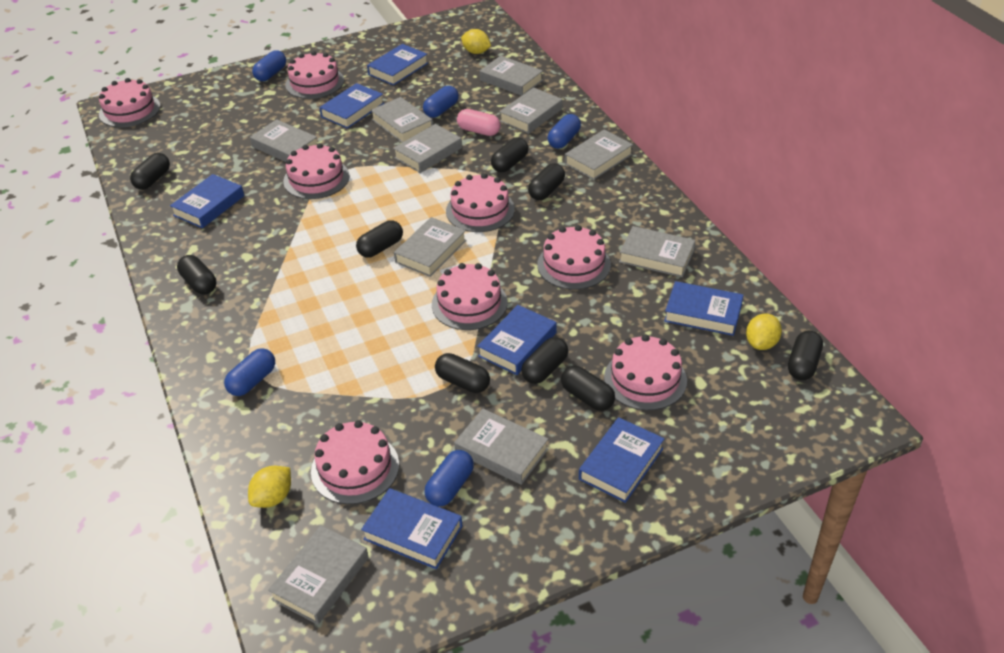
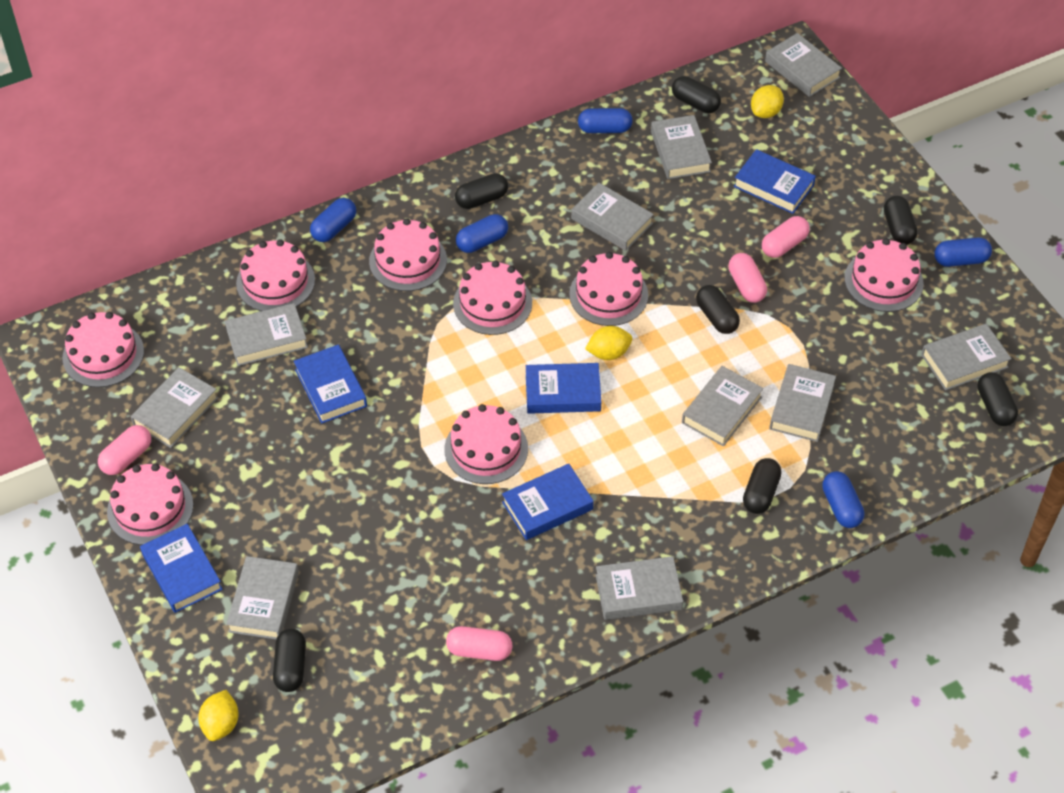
black capsule: 9 -> 7
blue book: 7 -> 5
pink capsule: 1 -> 4

